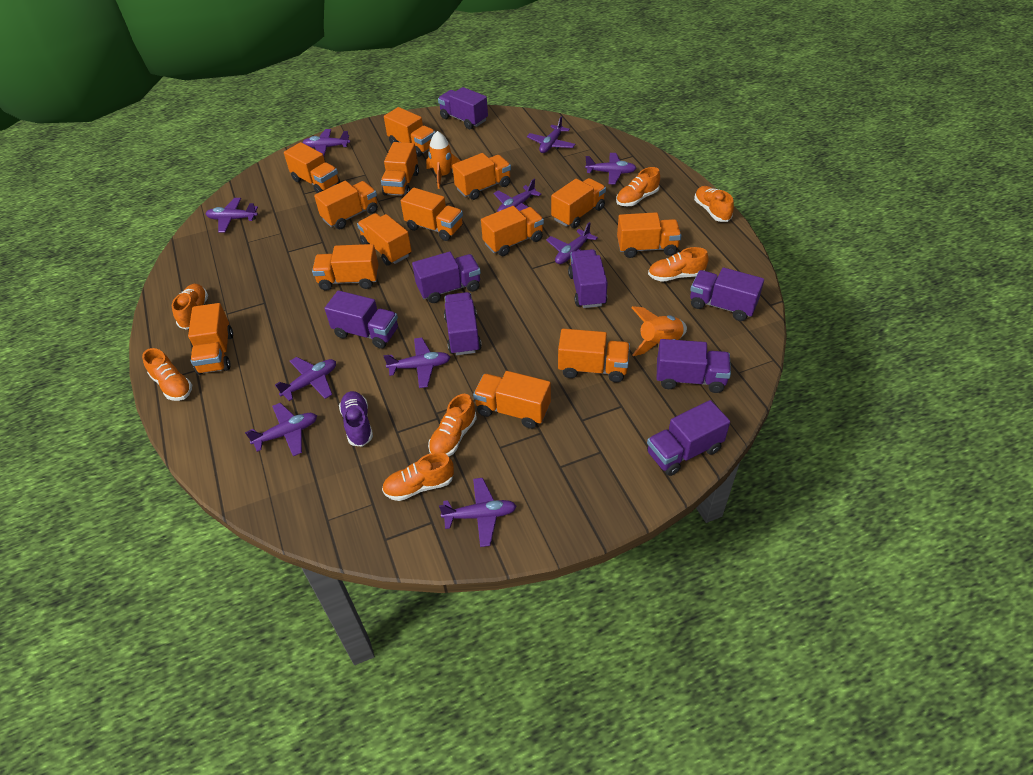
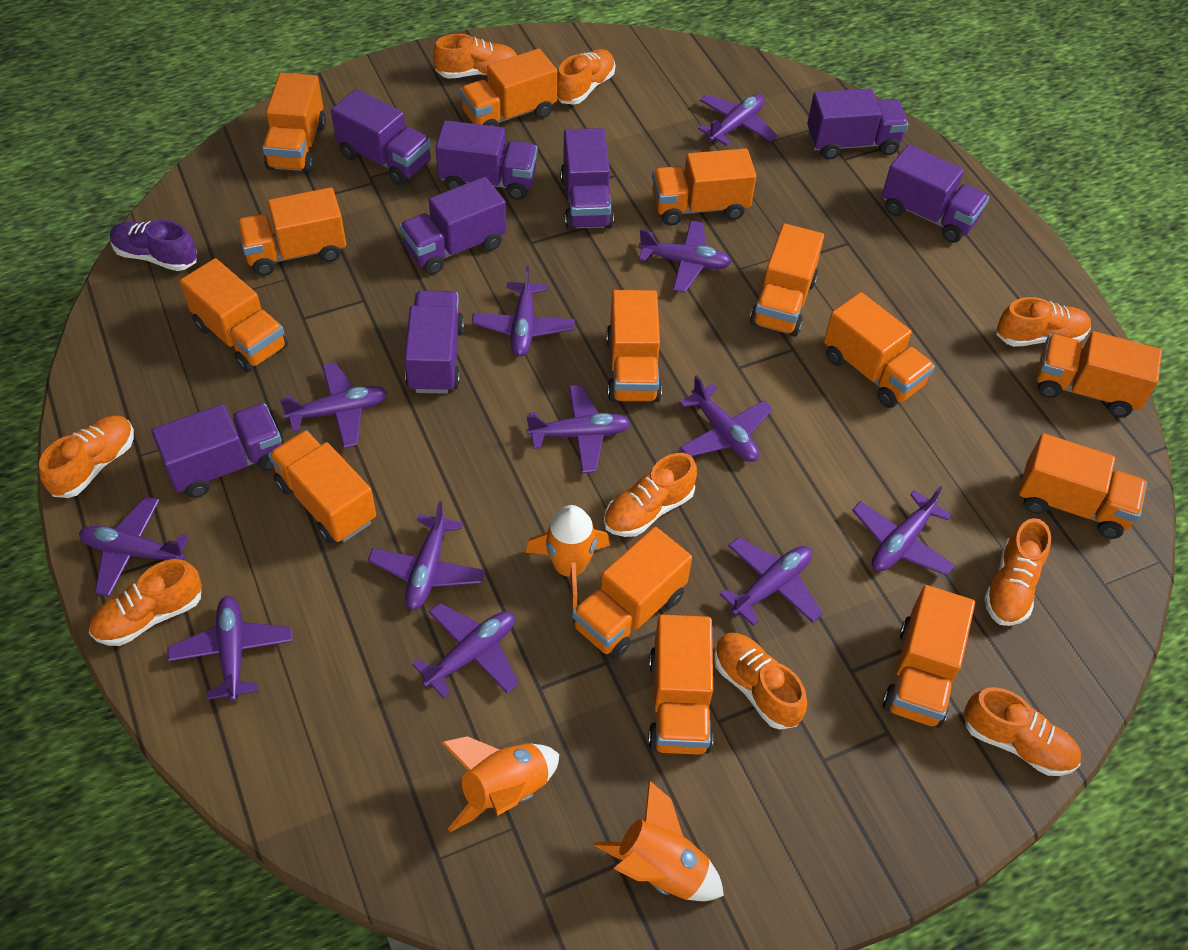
orange rocket: 2 -> 3
orange shoe: 7 -> 9
purple plane: 10 -> 12

